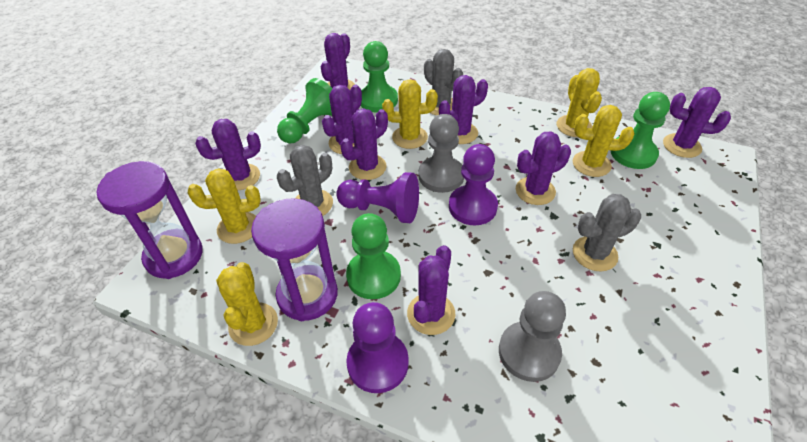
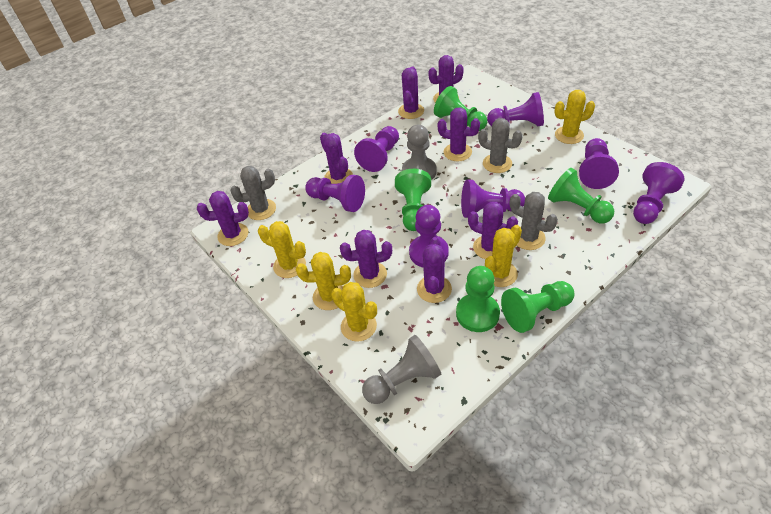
green pawn: 4 -> 5
purple hourglass: 2 -> 0
purple pawn: 3 -> 7

